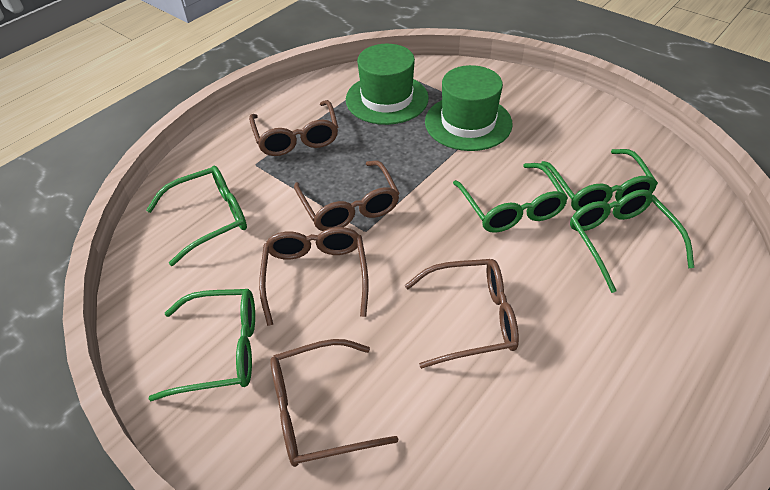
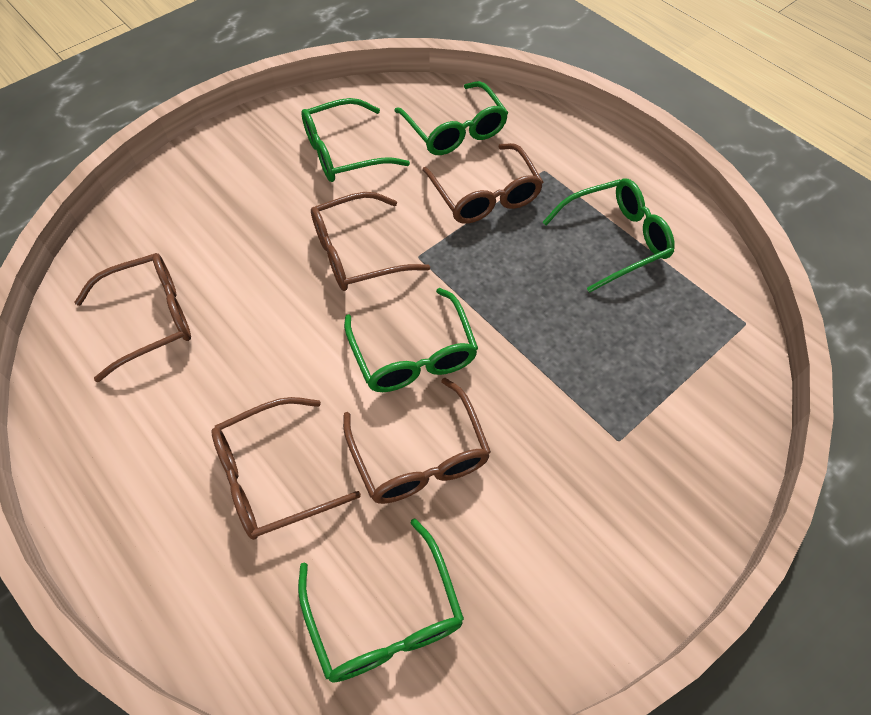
green hat: 2 -> 0

